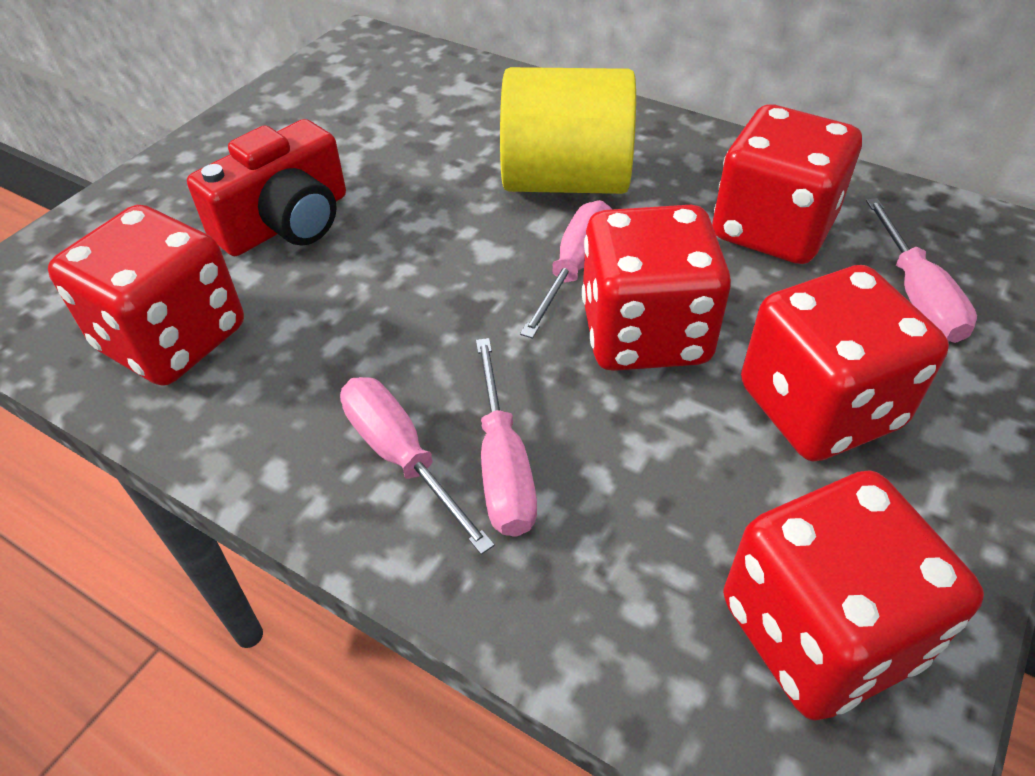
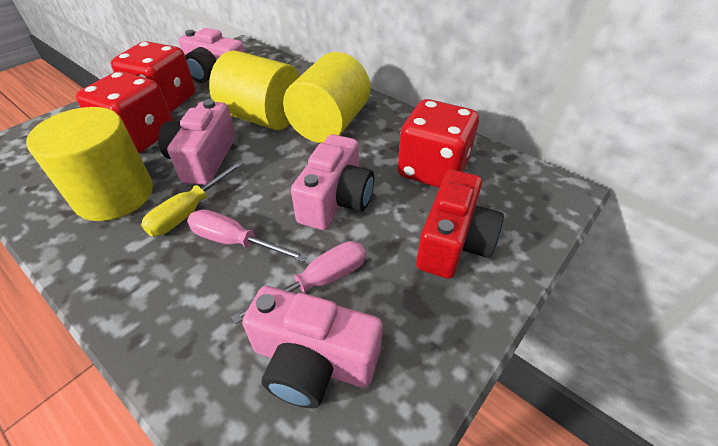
pink camera: 0 -> 4
pink screwdriver: 4 -> 2
red dice: 5 -> 3
yellow cylinder: 1 -> 3
yellow screwdriver: 0 -> 1

